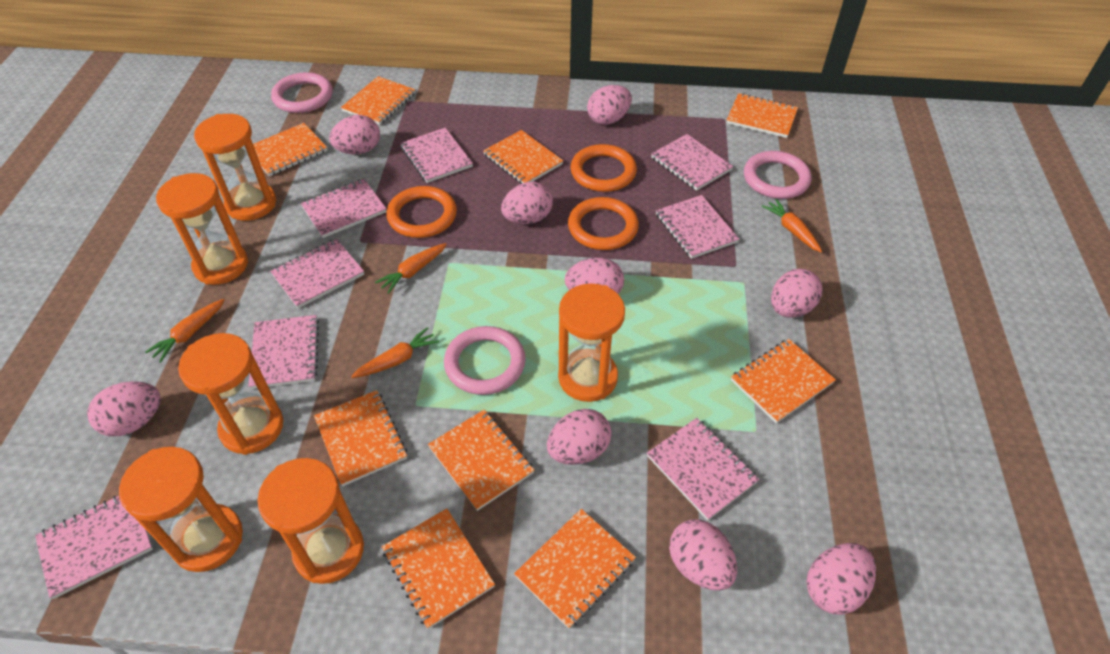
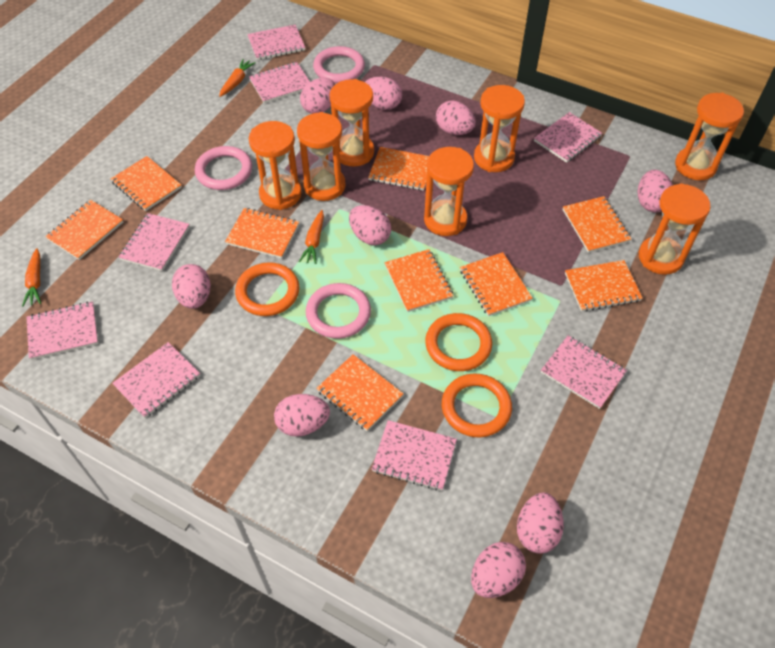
orange carrot: 4 -> 3
orange hourglass: 6 -> 7

